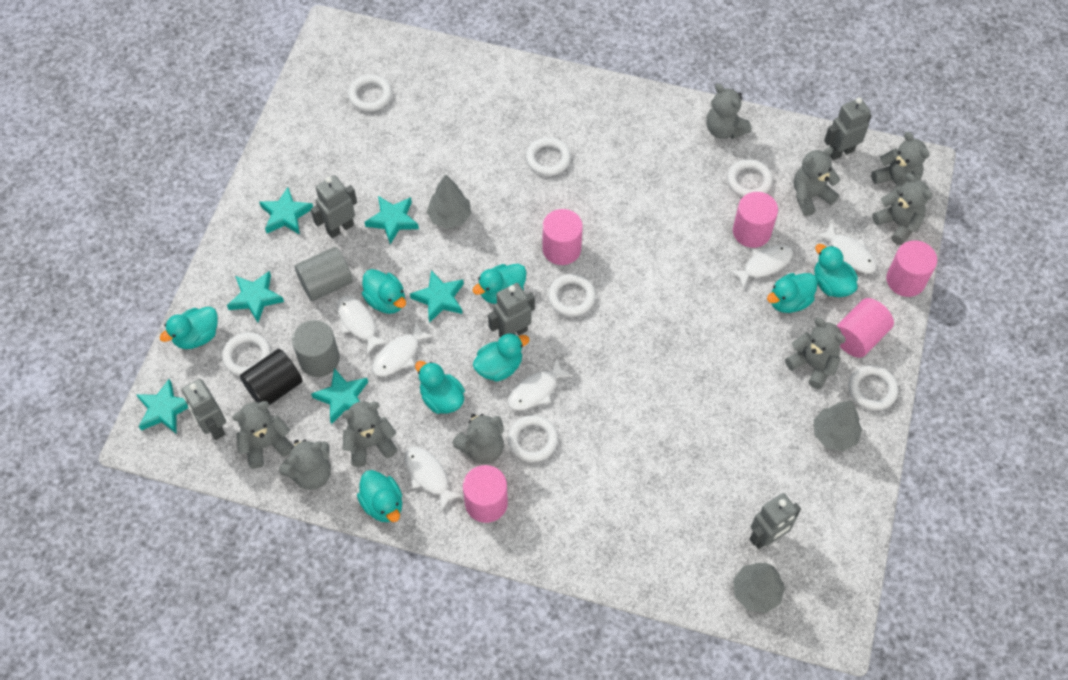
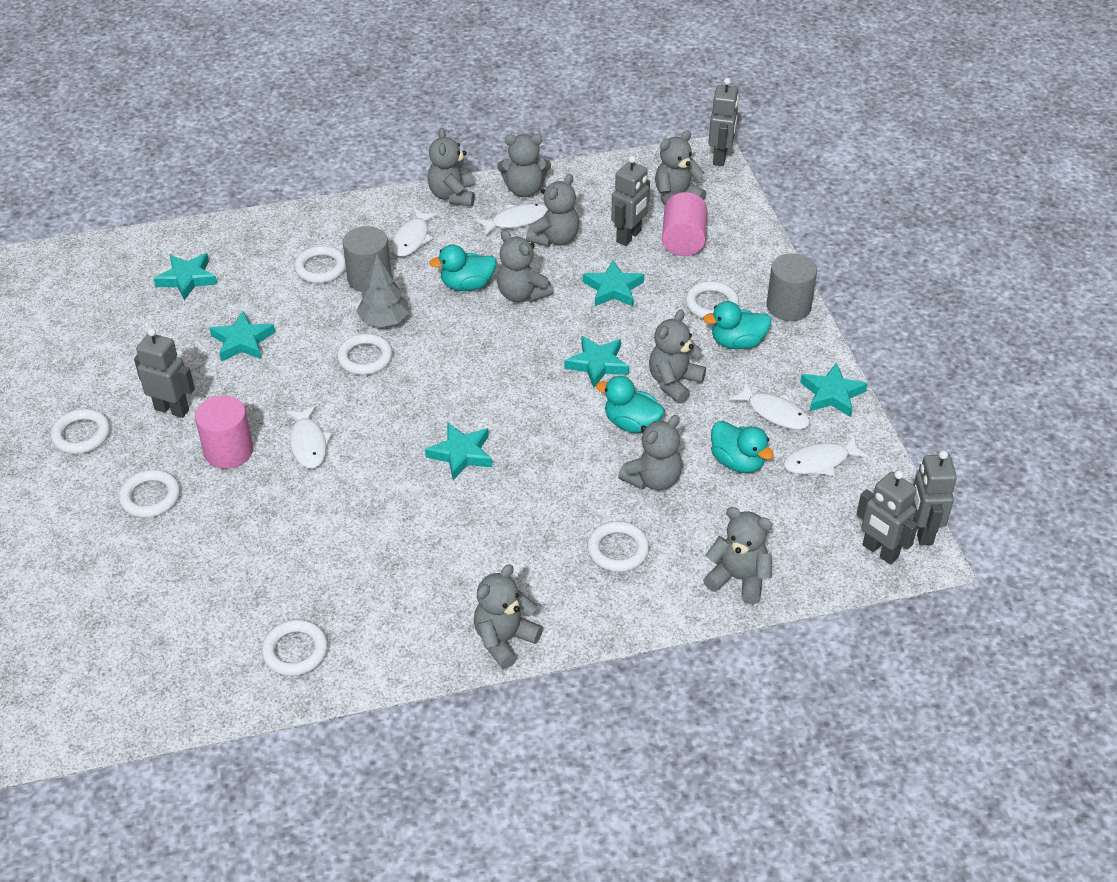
black cylinder: 1 -> 0
grey tree: 3 -> 1
pink cylinder: 5 -> 2
turquoise duck: 8 -> 4
white fish: 6 -> 5

